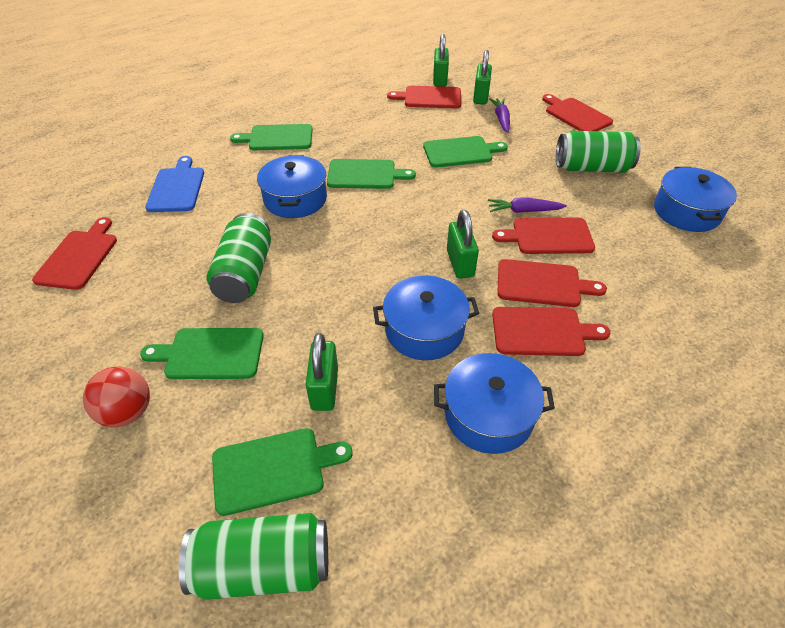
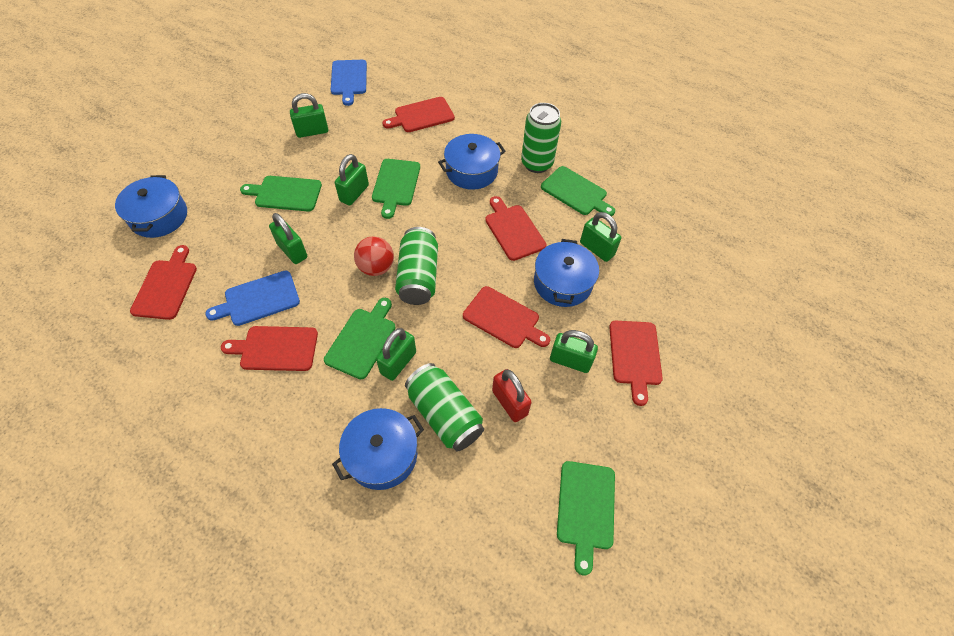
blue cutting board: 1 -> 2
green padlock: 4 -> 6
purple carrot: 2 -> 0
red padlock: 0 -> 1

